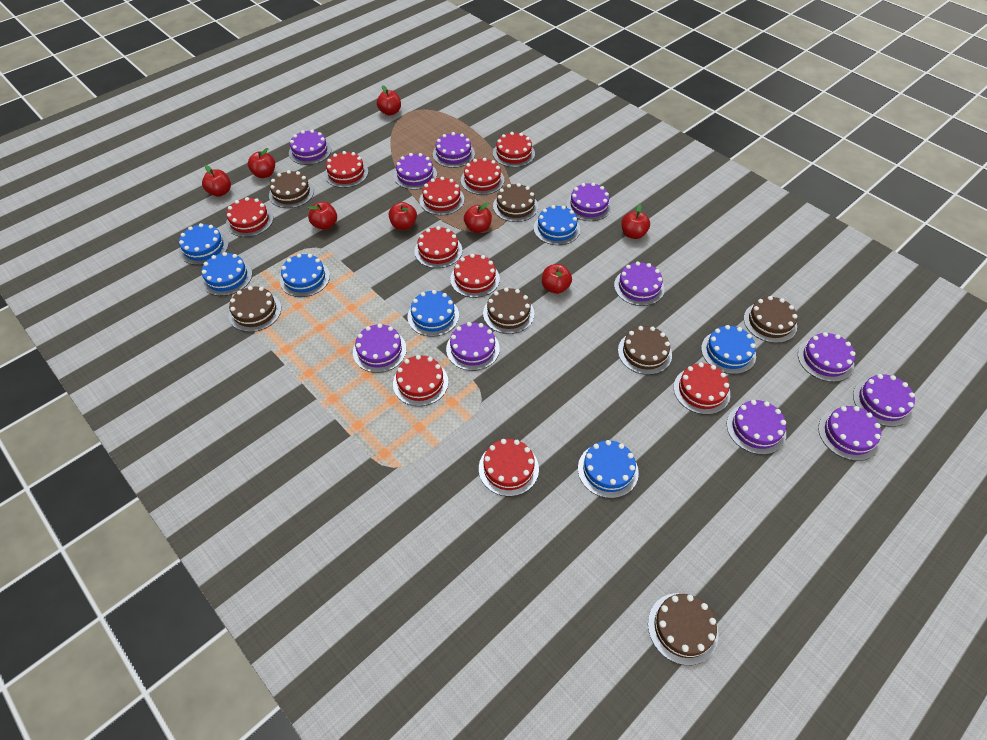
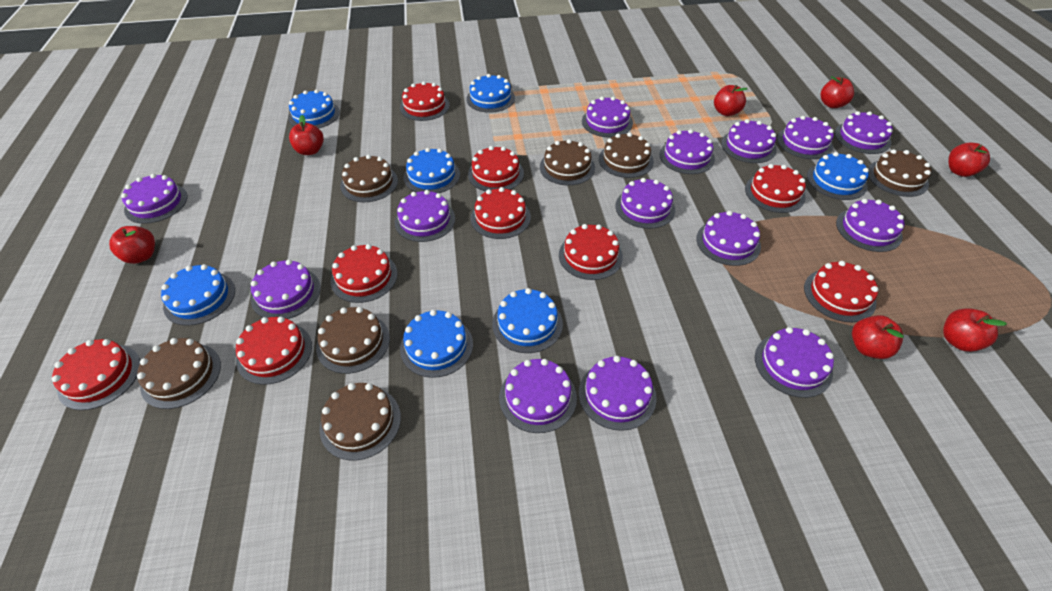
purple cake: 11 -> 14
red apple: 8 -> 7
red cake: 10 -> 9

